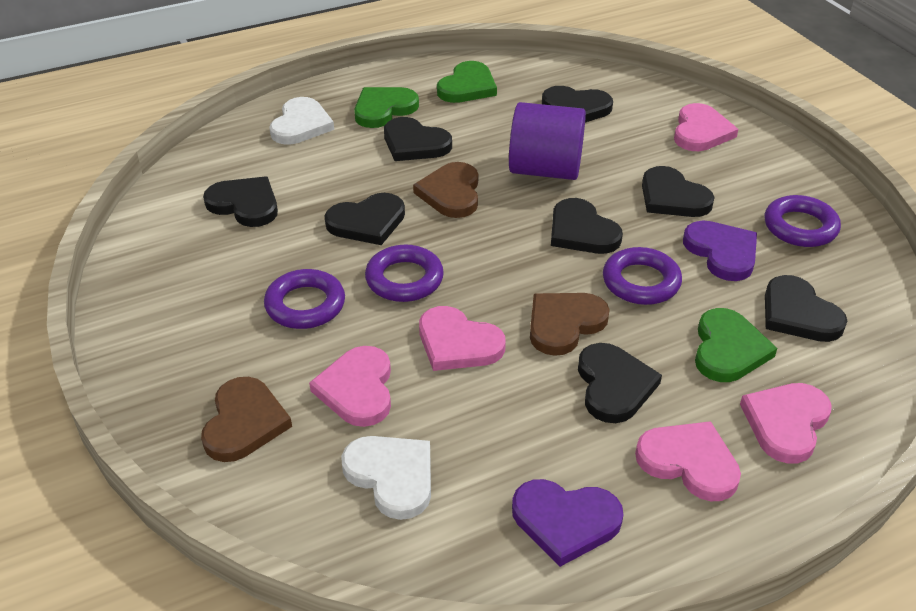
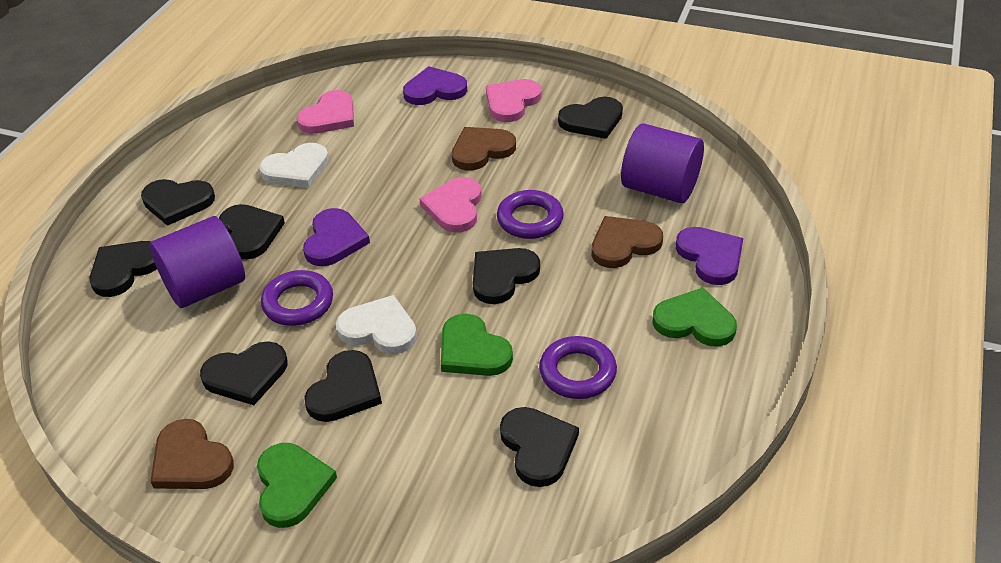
pink heart: 5 -> 3
purple cylinder: 1 -> 2
purple heart: 2 -> 3
purple ring: 4 -> 3

